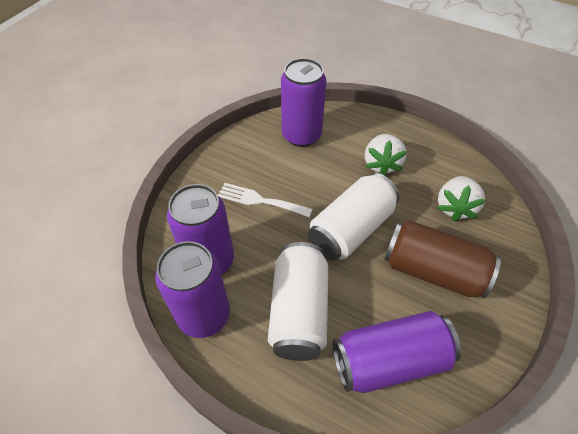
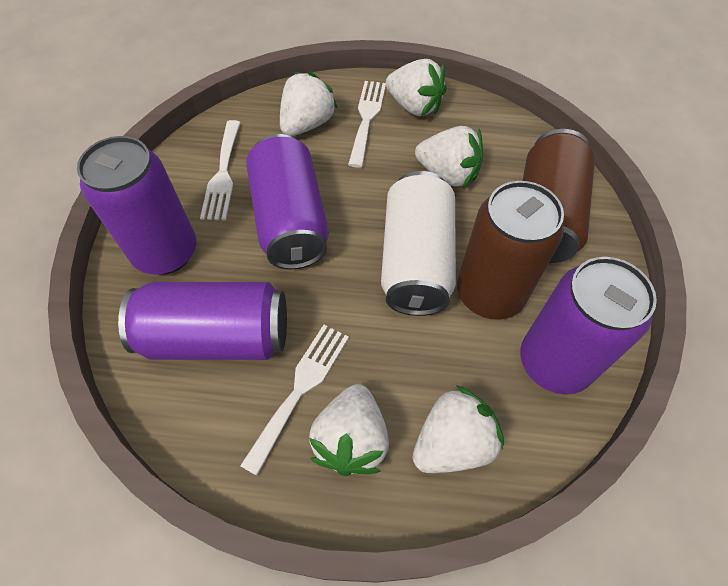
brown can: 1 -> 2
white can: 2 -> 1
white fork: 1 -> 3
white strawberry: 2 -> 5

